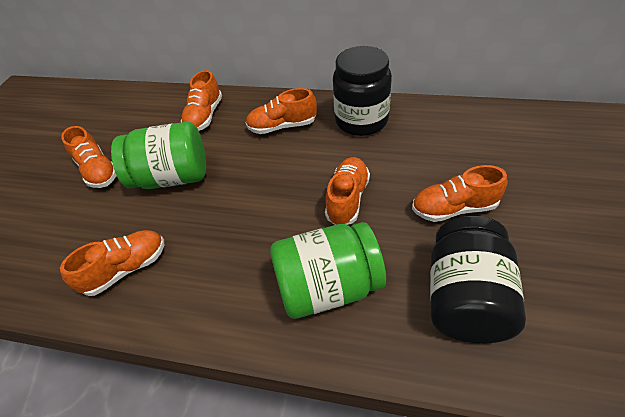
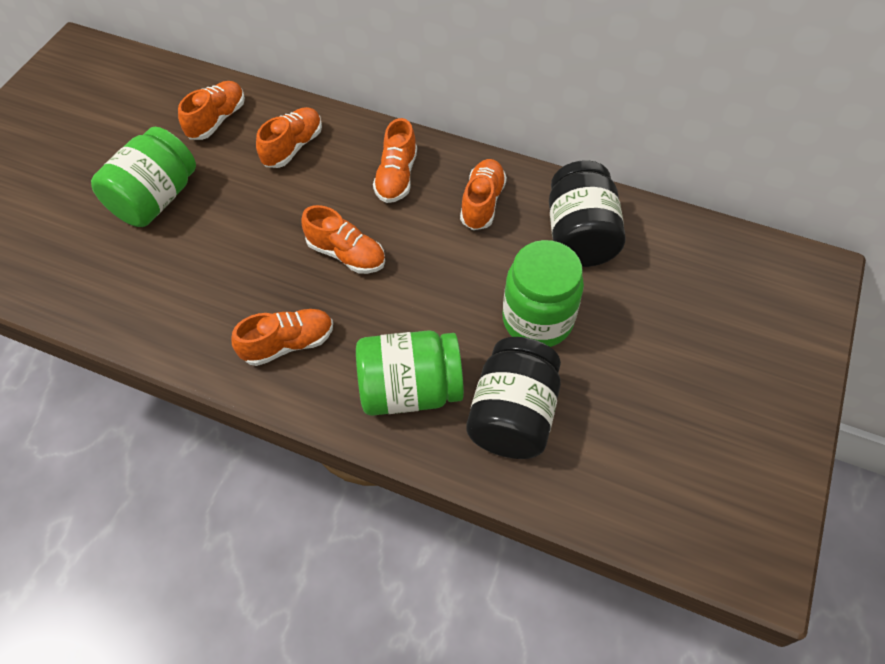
green jar: 2 -> 3

